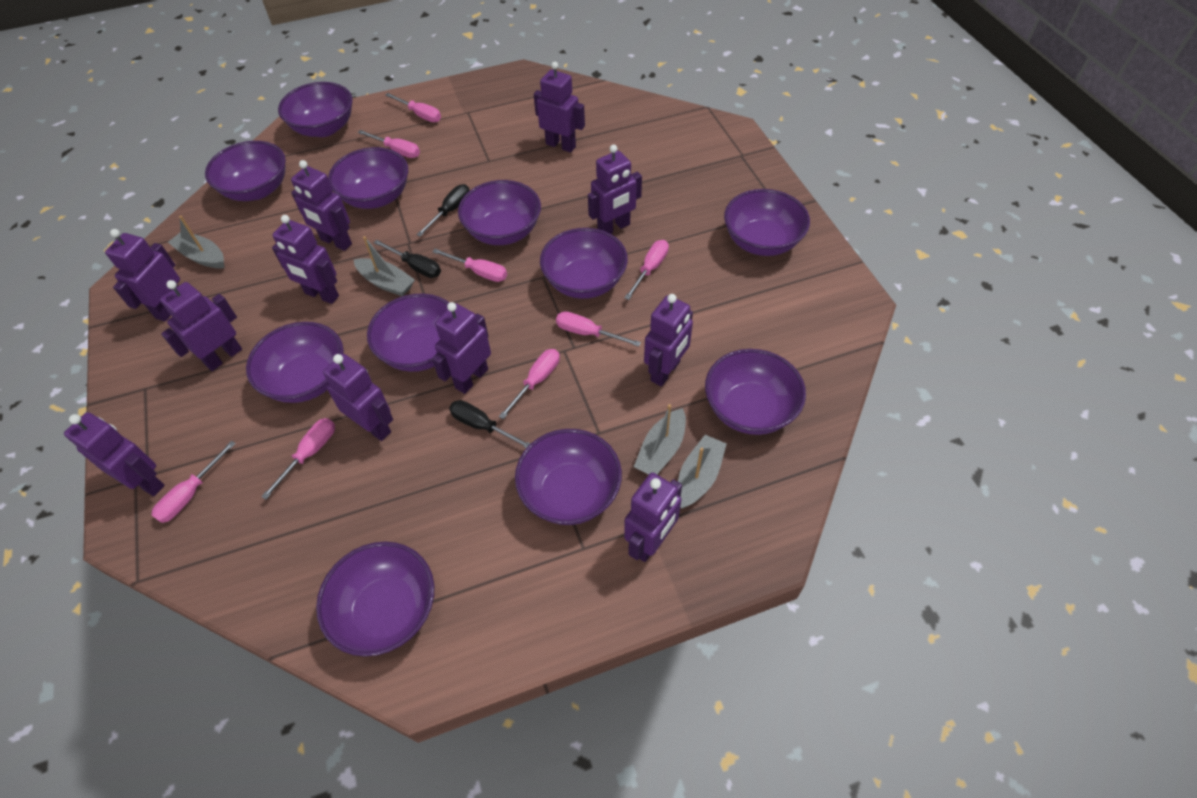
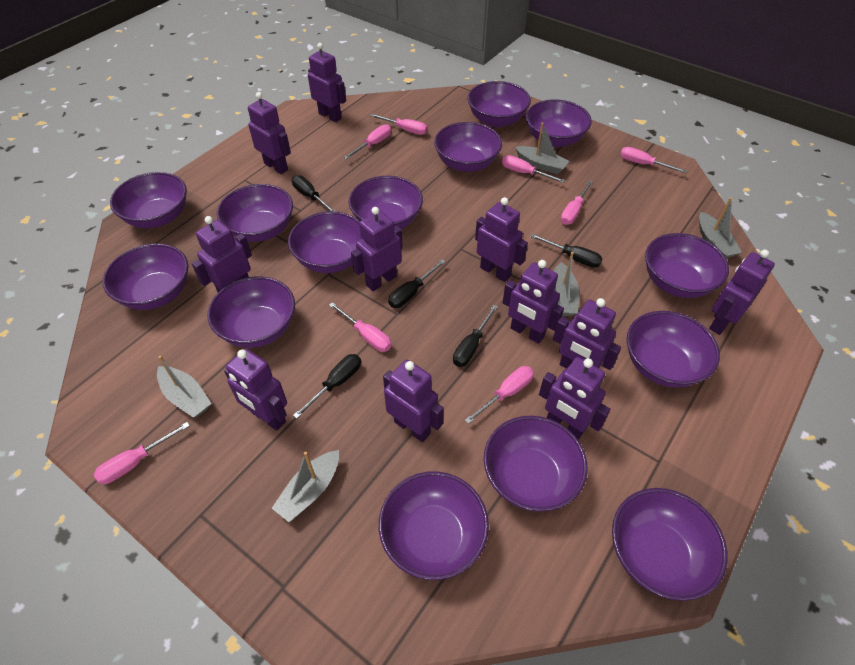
black screwdriver: 3 -> 5
grey boat: 4 -> 5
purple bowl: 11 -> 14

